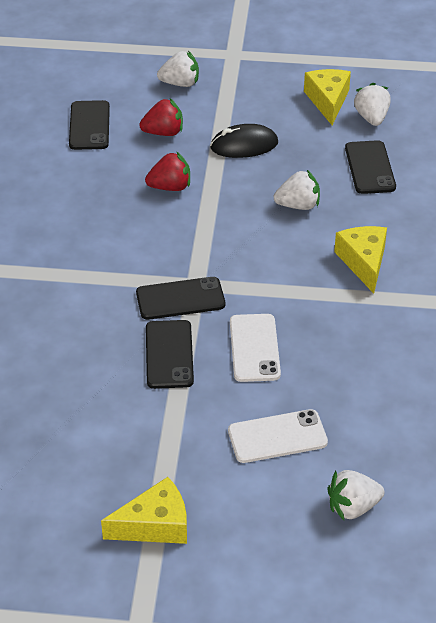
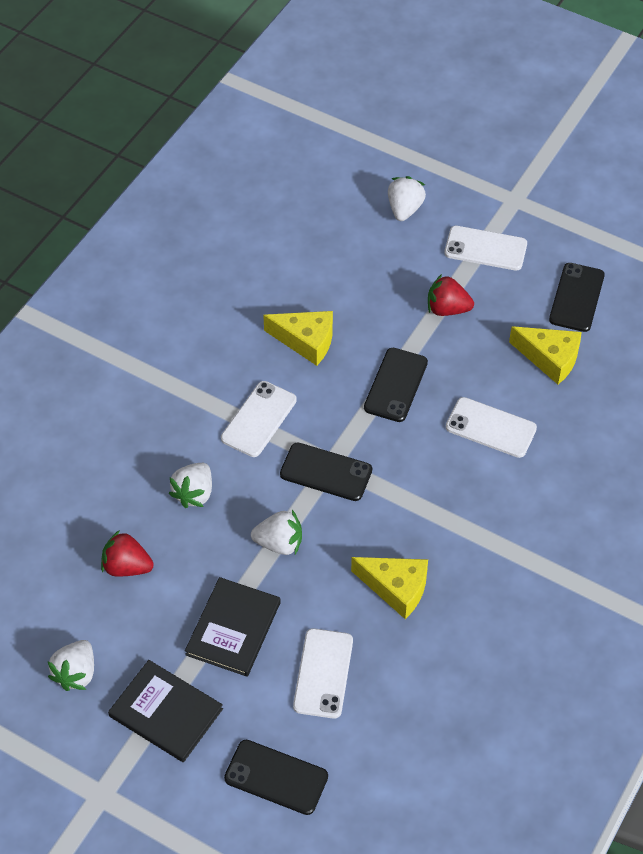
black book: 0 -> 2
black mouse: 1 -> 0
white phone: 2 -> 4

